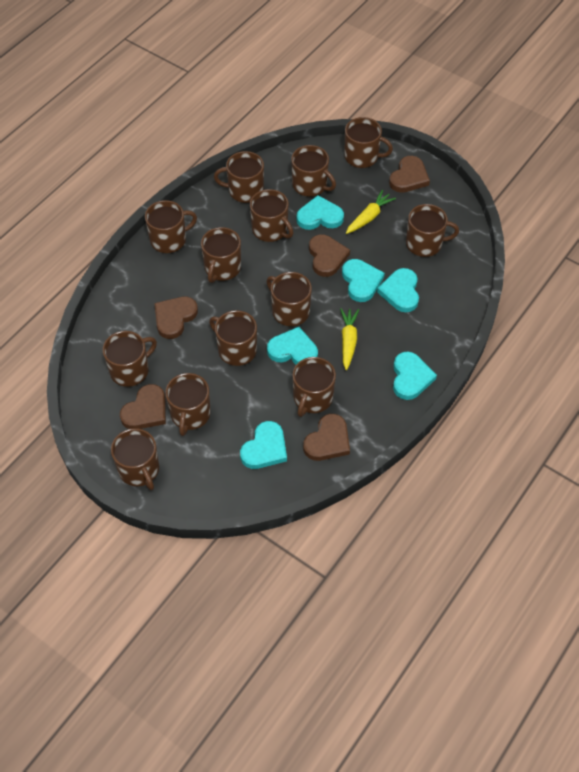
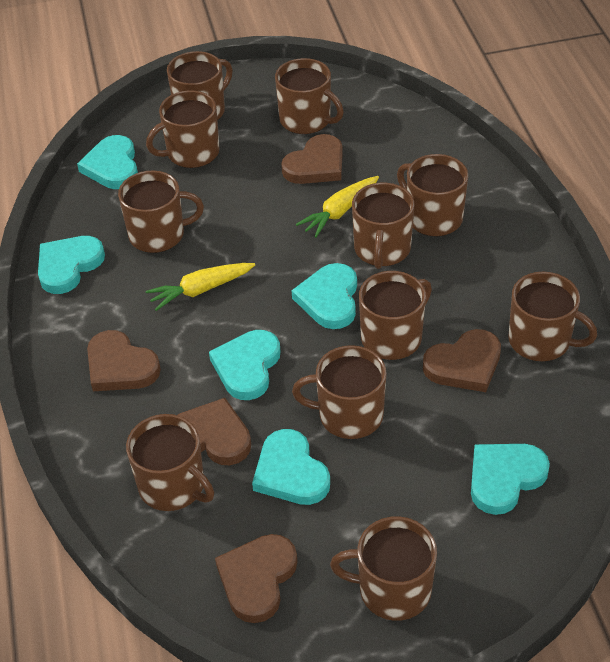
brown mug: 13 -> 11

